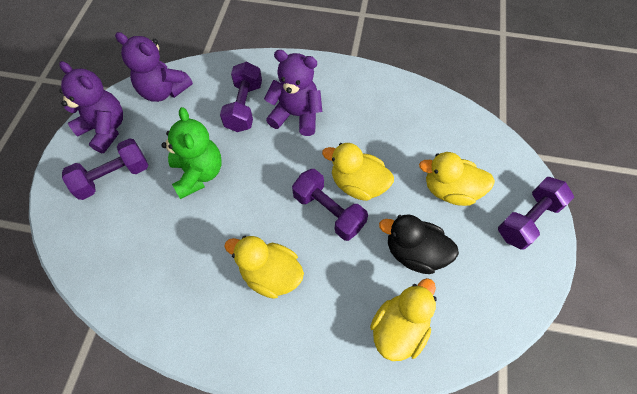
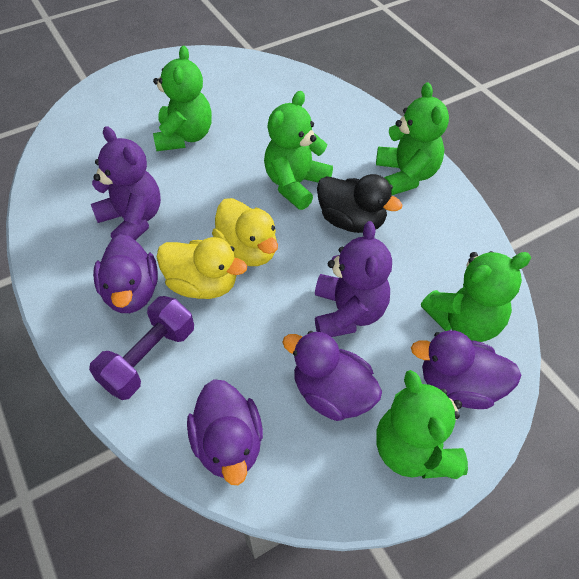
green teddy bear: 1 -> 5
purple duck: 0 -> 4
purple dumbbell: 4 -> 1
purple teddy bear: 3 -> 2
yellow duck: 4 -> 2

